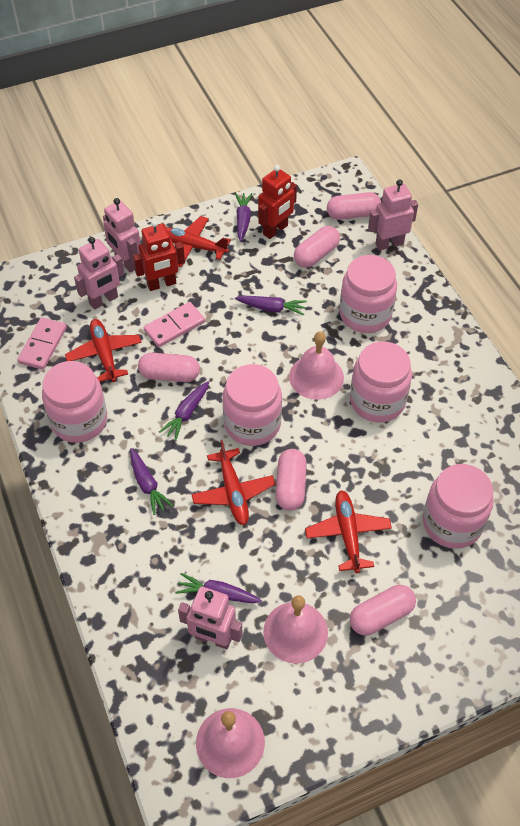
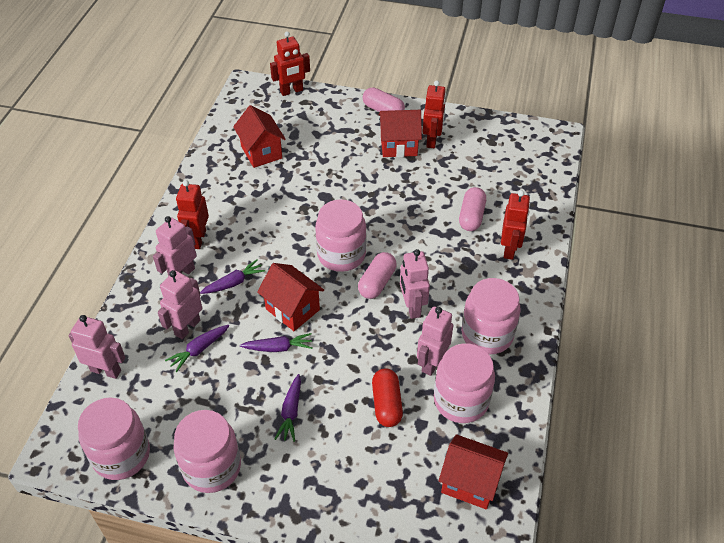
pink bell: 3 -> 0
pink capsule: 5 -> 3
pink domino: 2 -> 0
pink robot: 4 -> 5
purple carrot: 5 -> 4
red capsule: 0 -> 1
red house: 0 -> 4
red plane: 4 -> 0
red robot: 2 -> 4

